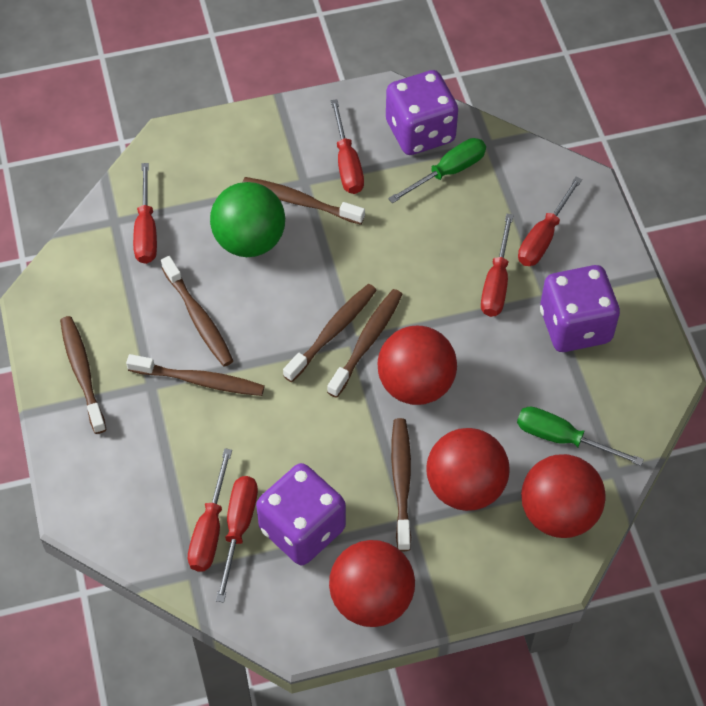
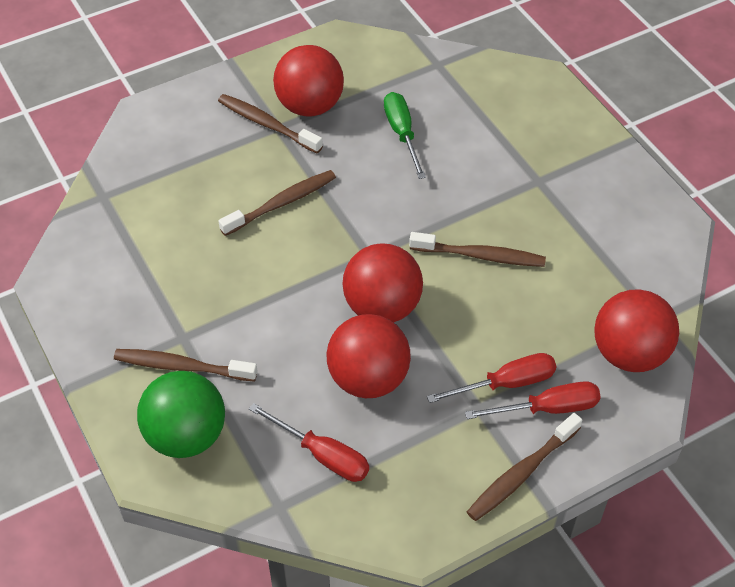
brown toothbrush: 7 -> 5
green screwdriver: 2 -> 1
purple dice: 3 -> 0
red screwdriver: 6 -> 3

